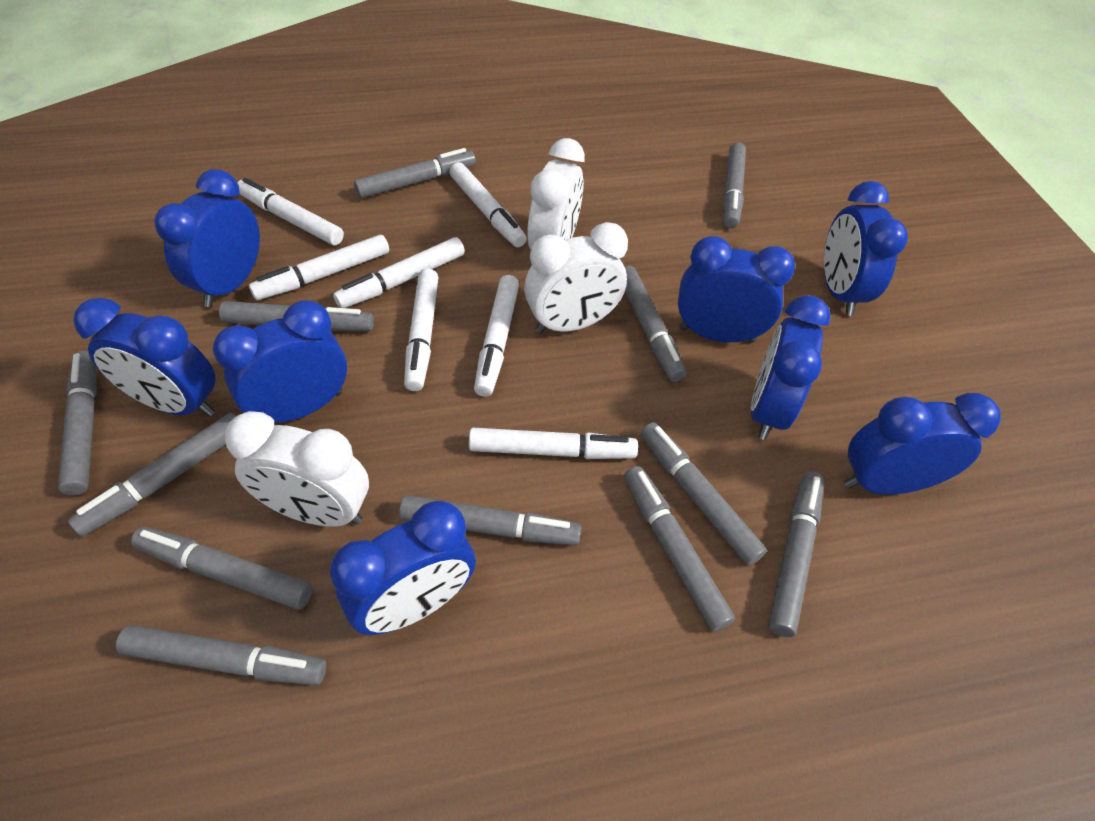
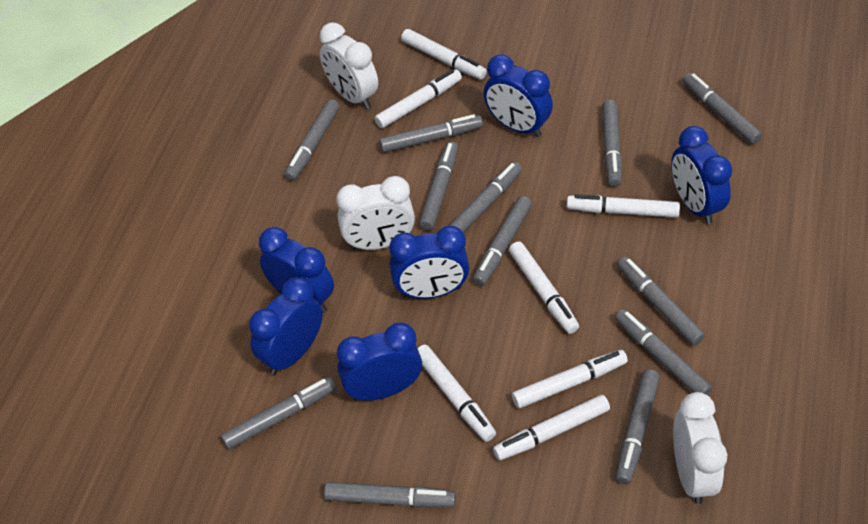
blue clock: 8 -> 6

